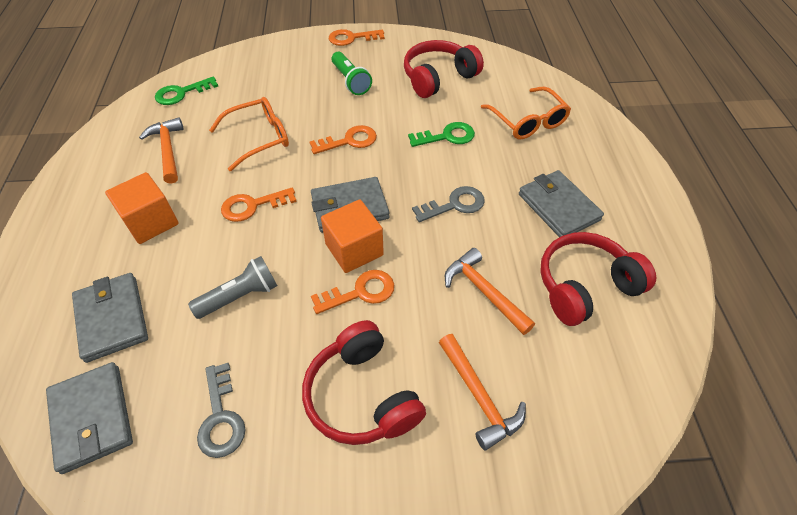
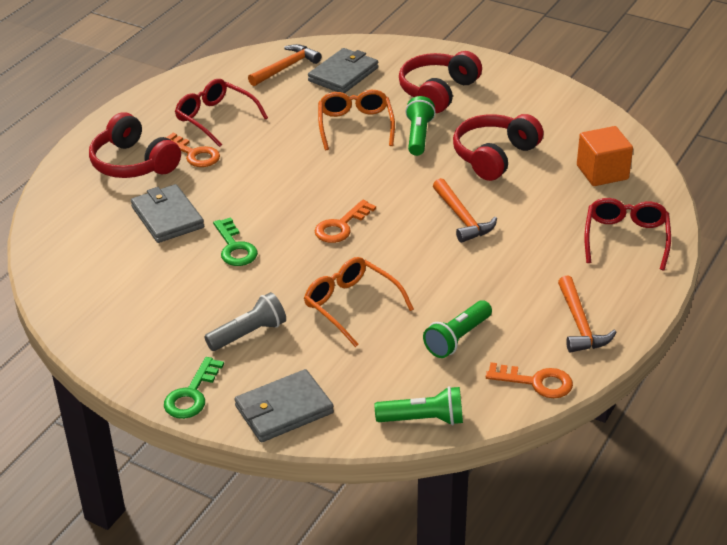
green flashlight: 1 -> 3
grey key: 2 -> 0
grey wallet: 4 -> 3
orange cube: 2 -> 1
orange key: 4 -> 3
red glasses: 0 -> 2

